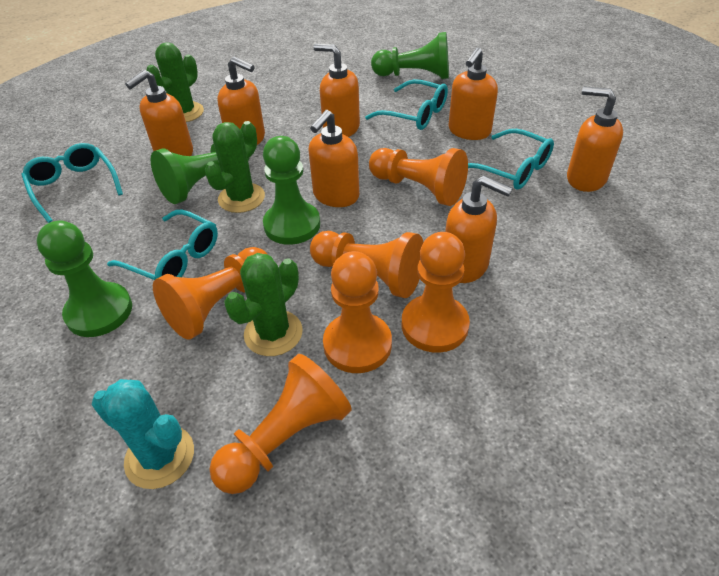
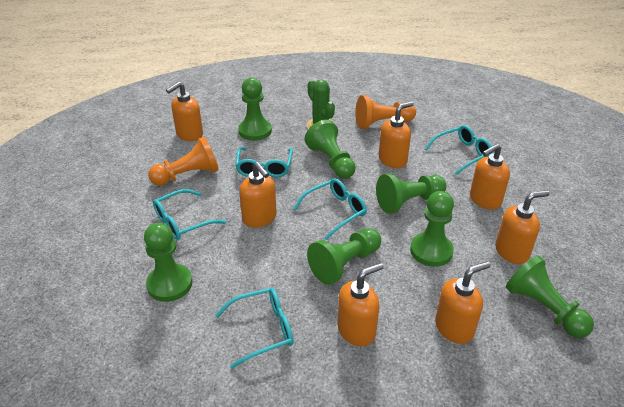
green cactus: 3 -> 1
green pawn: 4 -> 7
orange pawn: 6 -> 2
turquoise cactus: 1 -> 0
turquoise glasses: 4 -> 5

